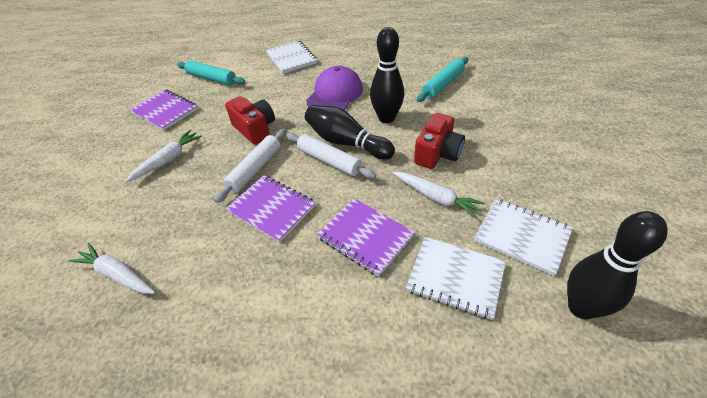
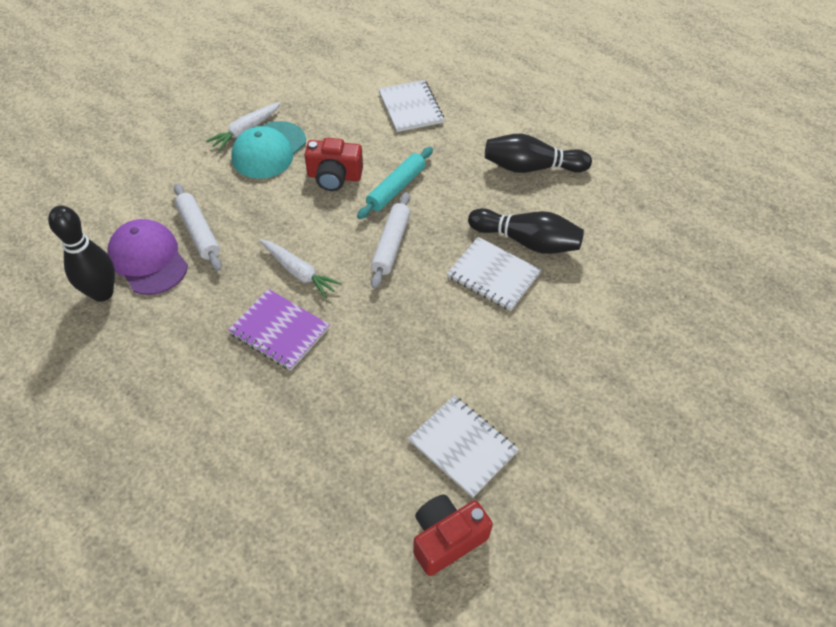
purple notebook: 3 -> 1
turquoise cap: 0 -> 1
turquoise rolling pin: 2 -> 1
white carrot: 3 -> 2

